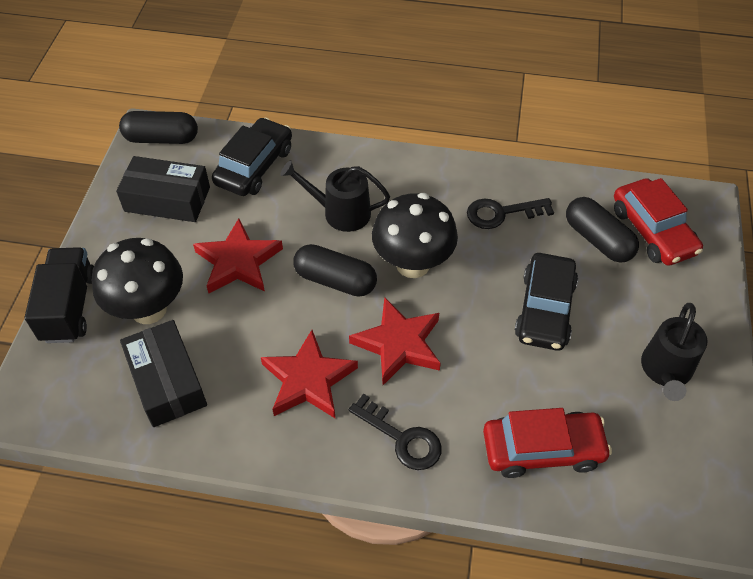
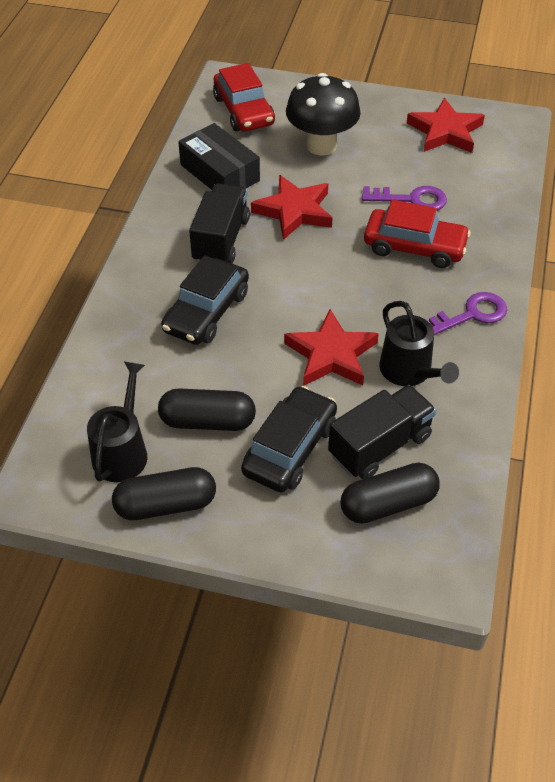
black box: 2 -> 1
black key: 2 -> 0
black mushroom: 2 -> 1
black truck: 1 -> 2
purple key: 0 -> 2

